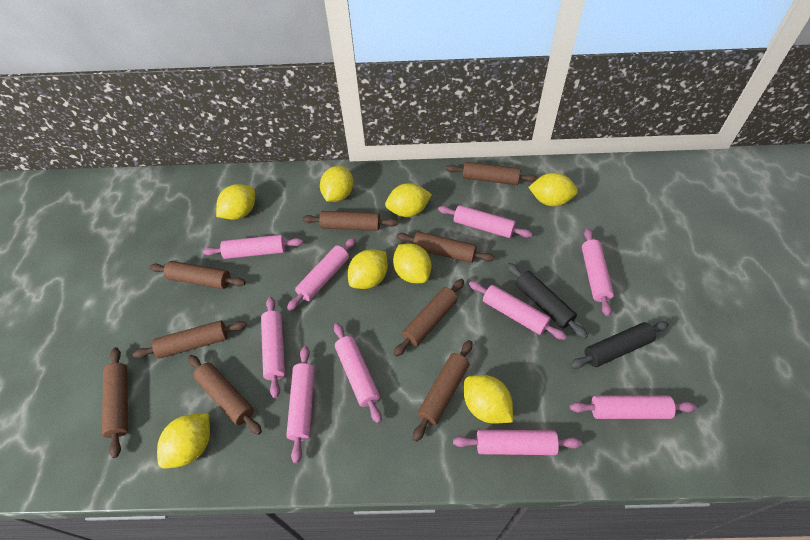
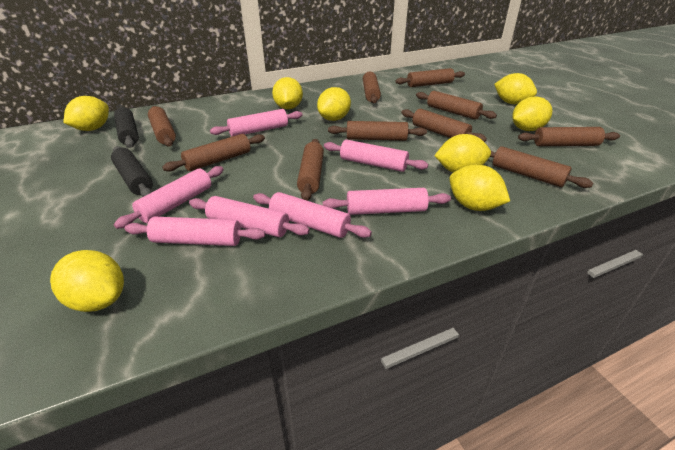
brown rolling pin: 9 -> 10
pink rolling pin: 10 -> 7

